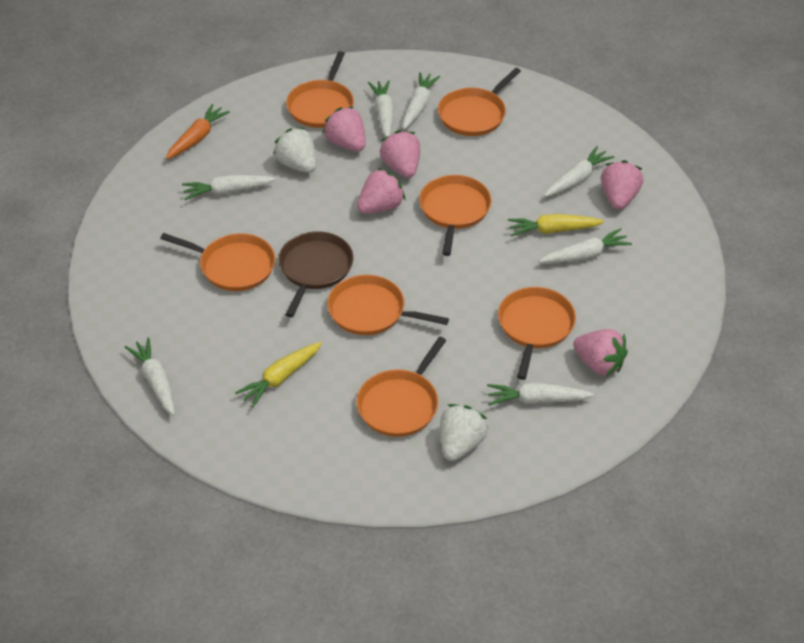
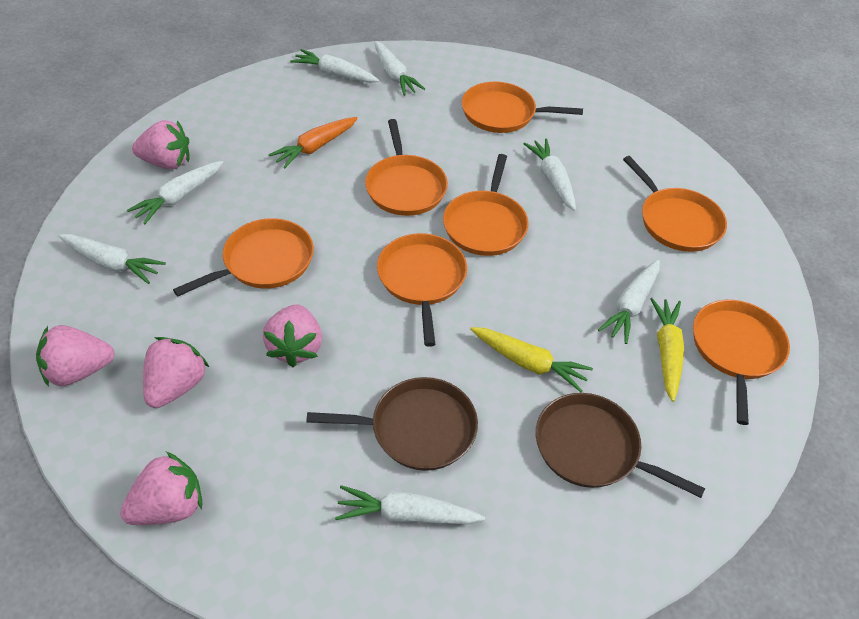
brown pan: 1 -> 2
white strawberry: 2 -> 0

